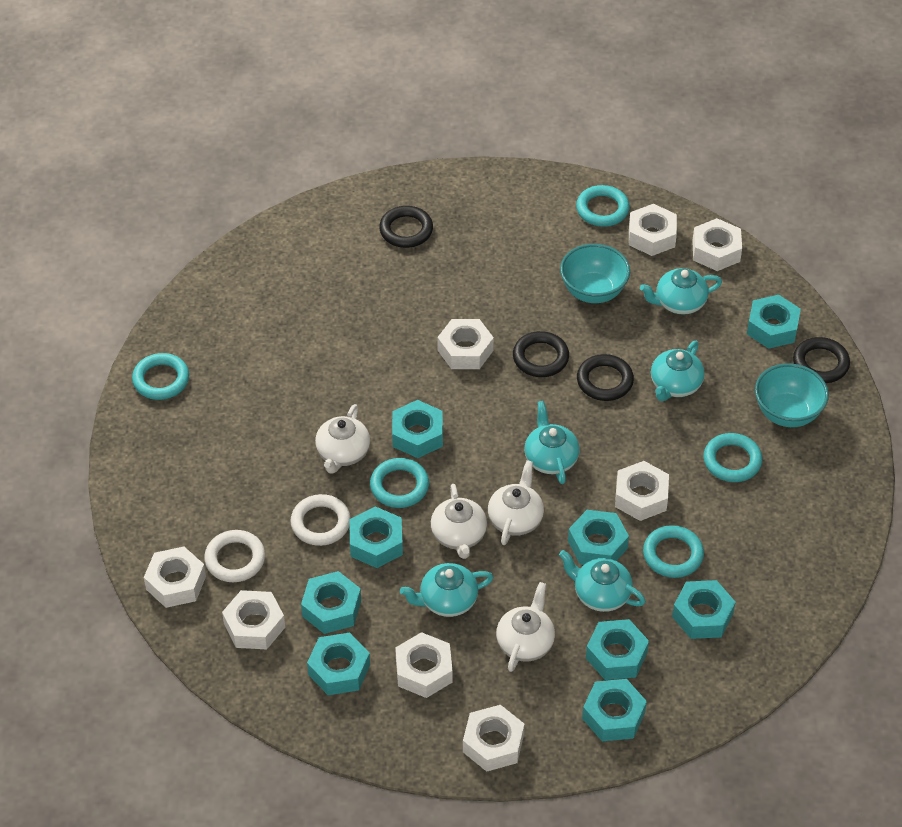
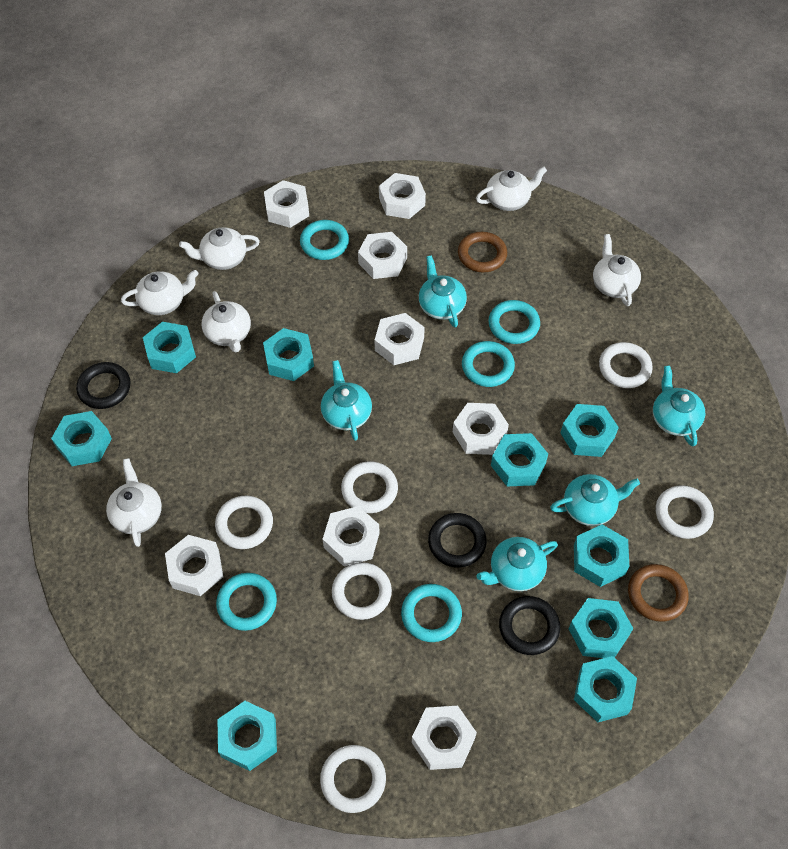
black ring: 4 -> 3
brown ring: 0 -> 2
turquoise bowl: 2 -> 0
white ring: 2 -> 6
white teapot: 4 -> 6

